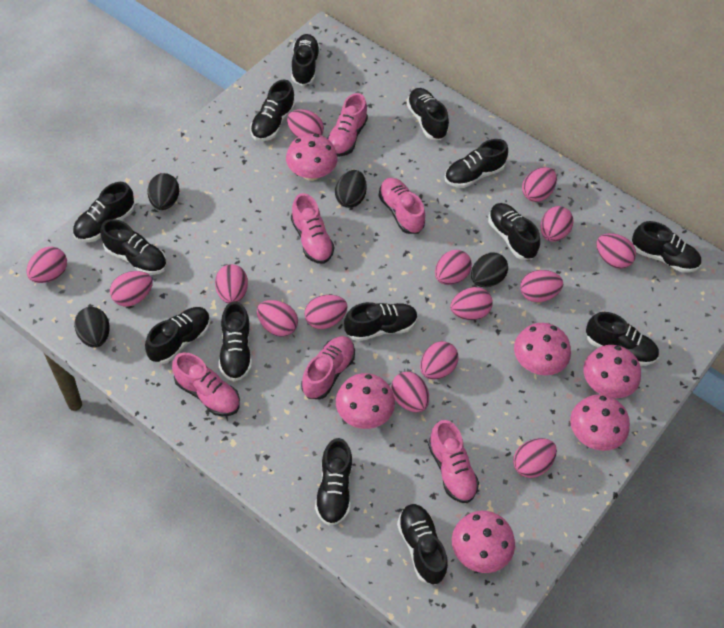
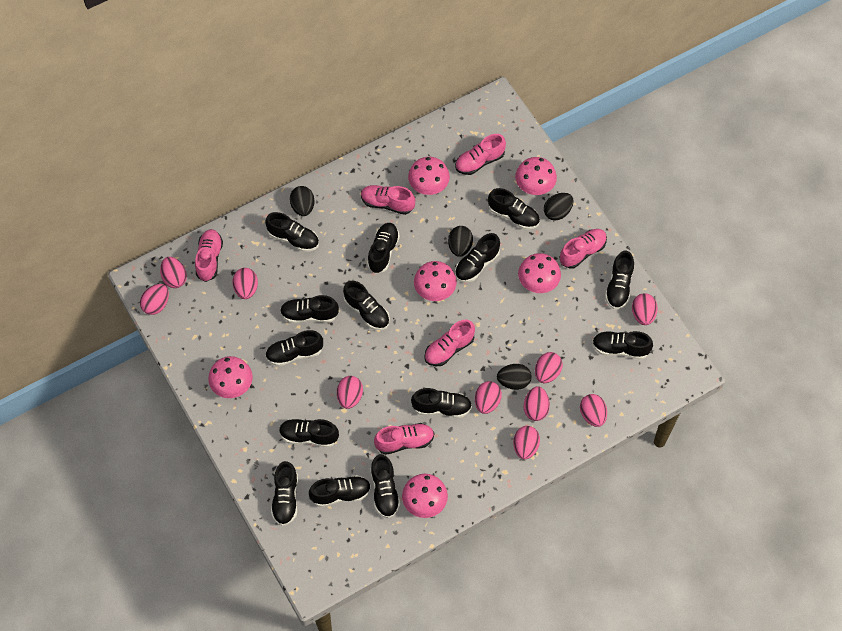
pink egg: 15 -> 10

